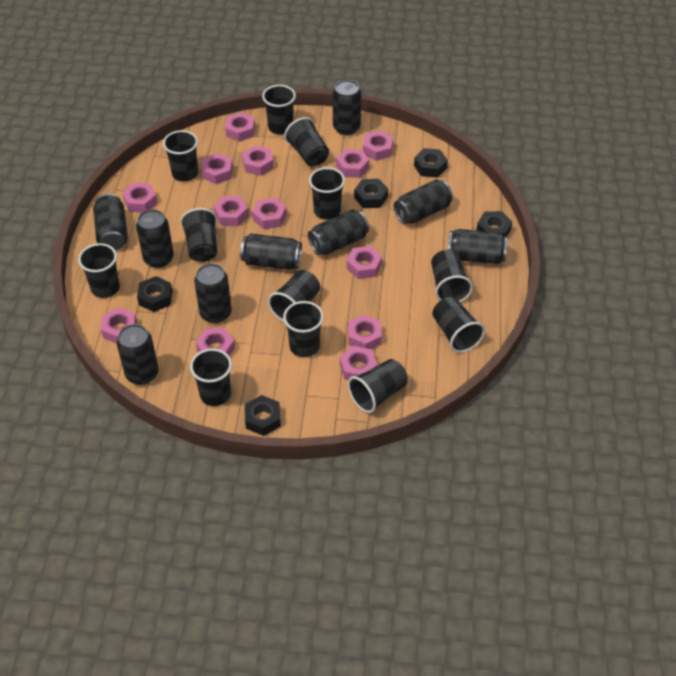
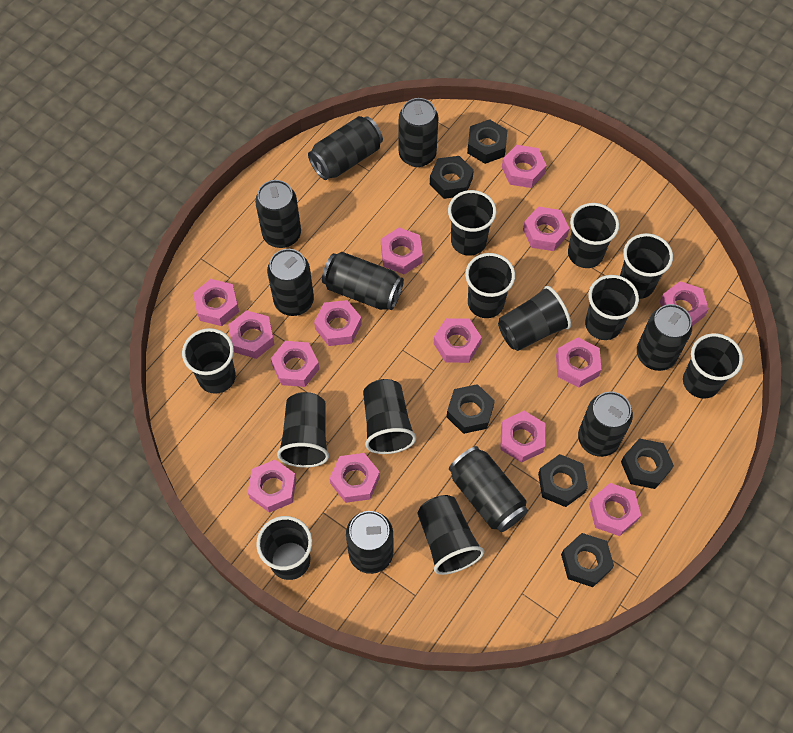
black nut: 5 -> 6
pink nut: 13 -> 14

